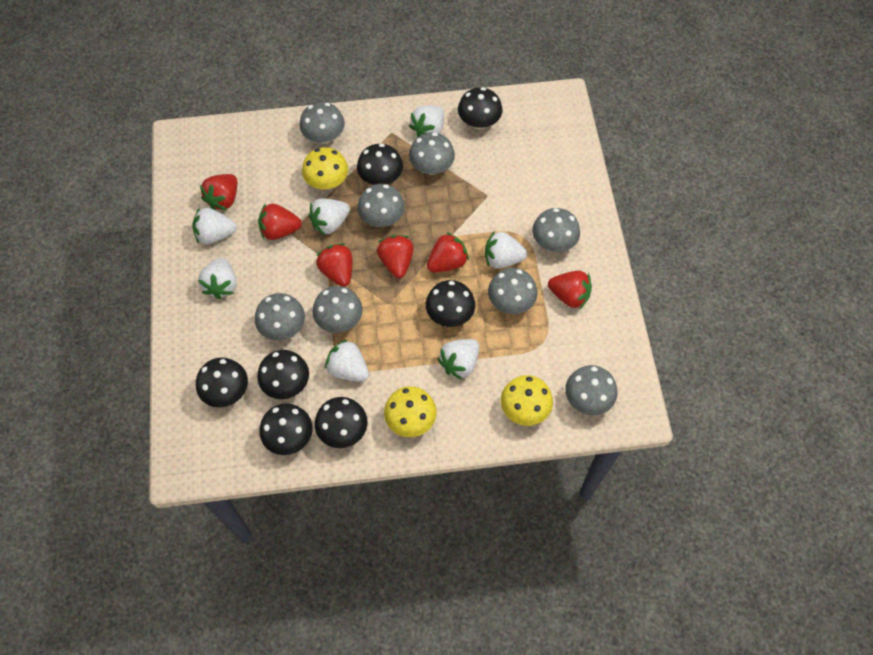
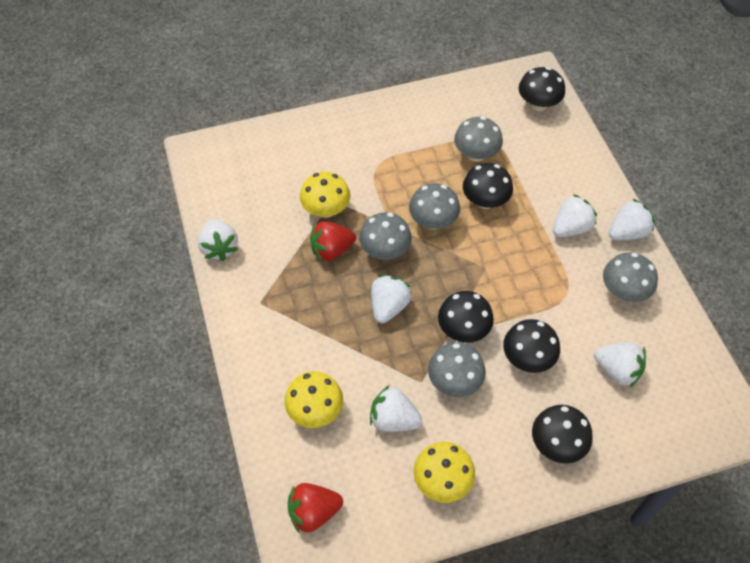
black mushroom: 7 -> 5
grey mushroom: 8 -> 5
red strawberry: 6 -> 2
white strawberry: 7 -> 6

